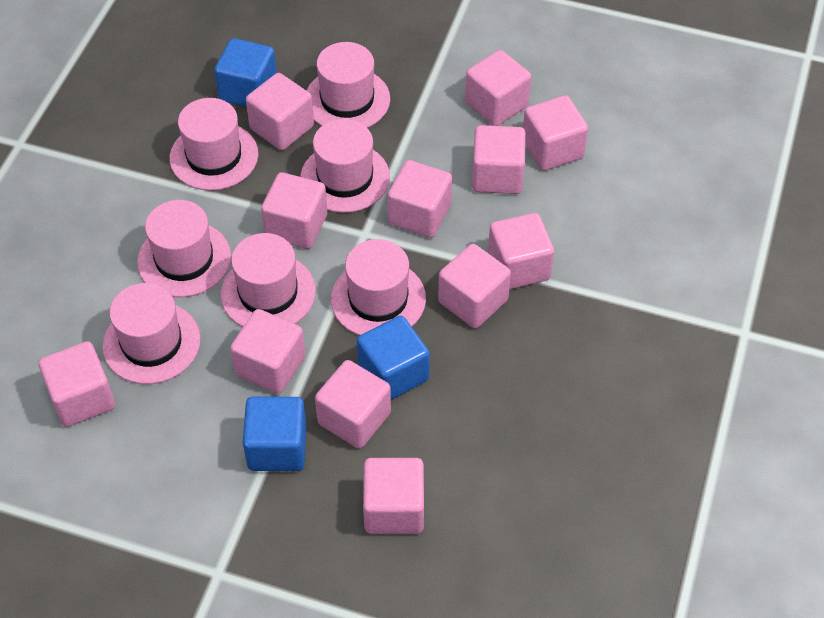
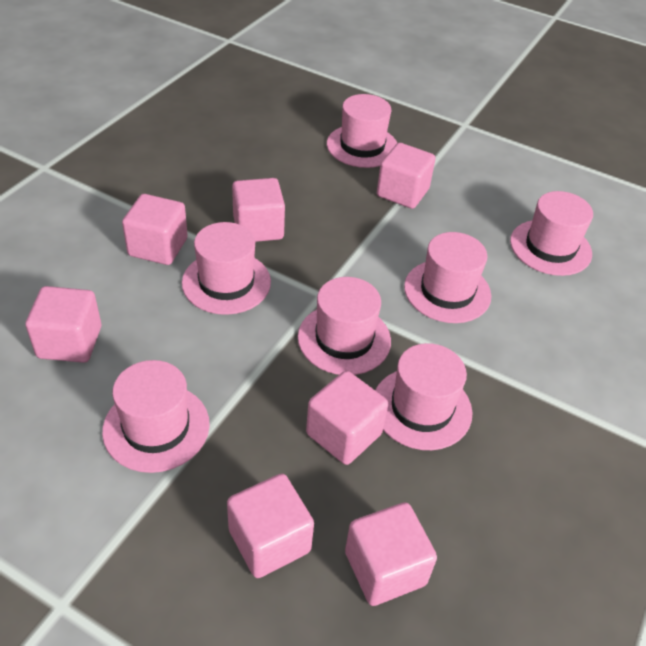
blue cube: 3 -> 0
pink cube: 12 -> 7

